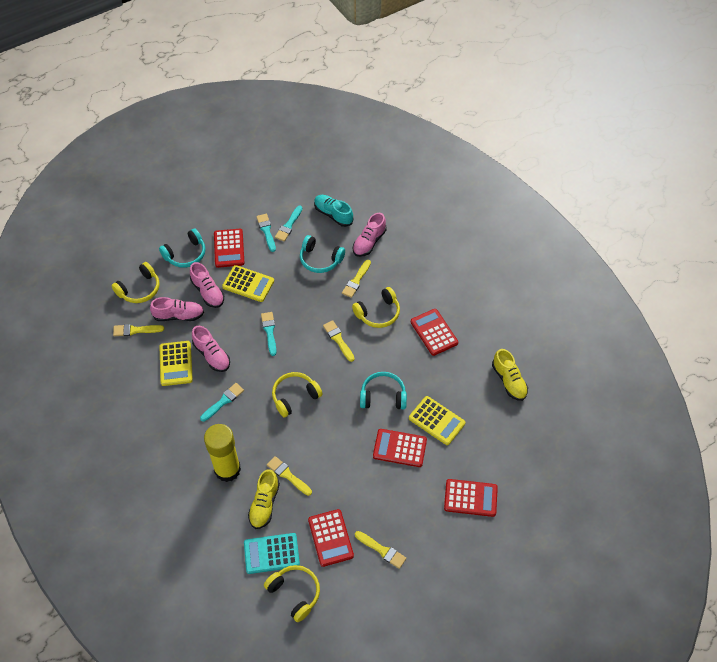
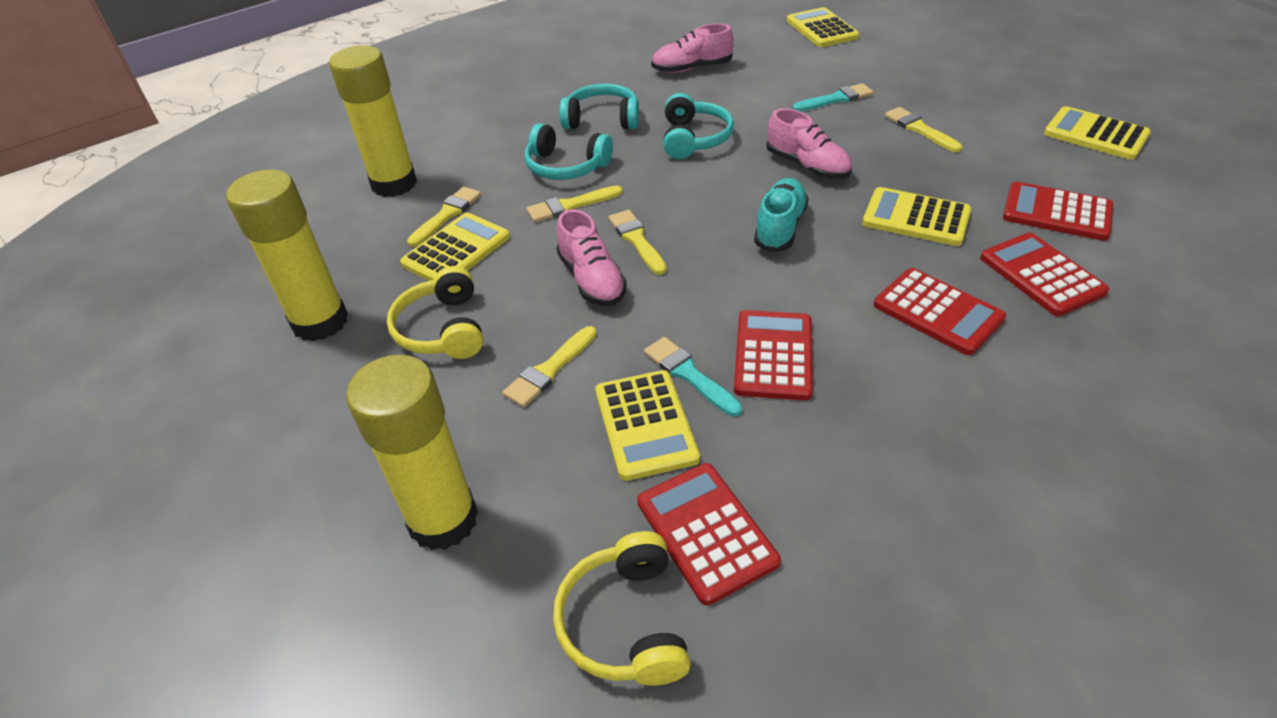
pink shoe: 4 -> 3
turquoise brush: 4 -> 2
turquoise calculator: 1 -> 0
yellow calculator: 3 -> 5
yellow glue stick: 1 -> 3
yellow headphones: 4 -> 2
yellow shoe: 2 -> 0

